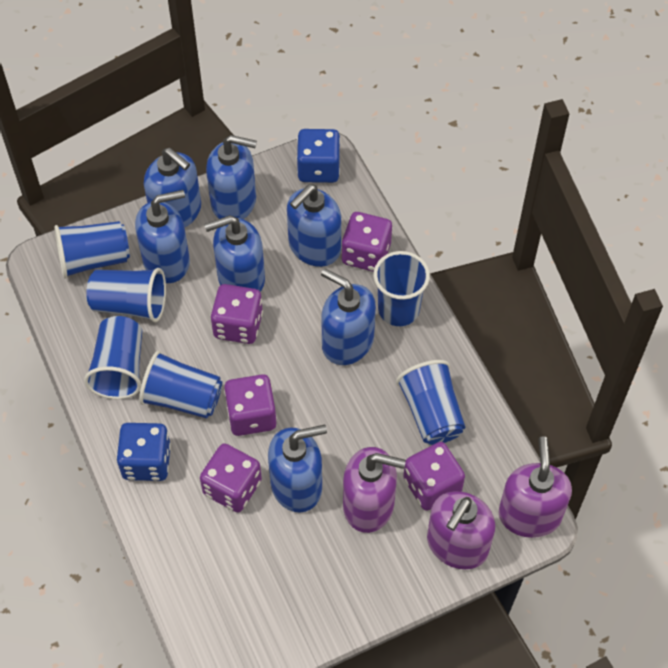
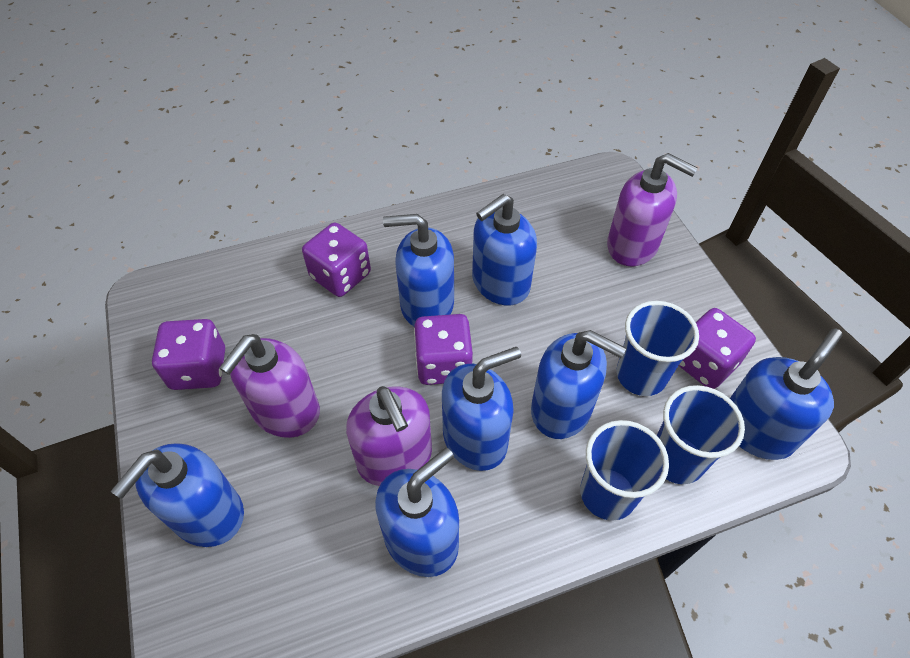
blue cup: 6 -> 3
blue dice: 2 -> 0
purple dice: 5 -> 4

